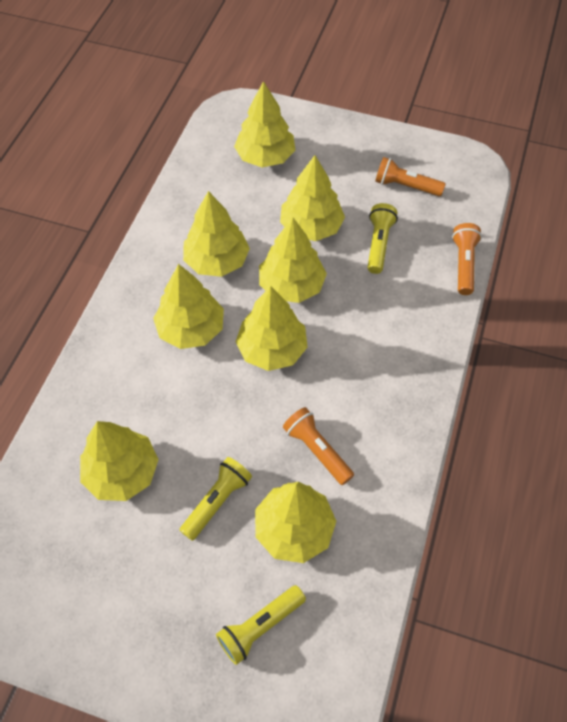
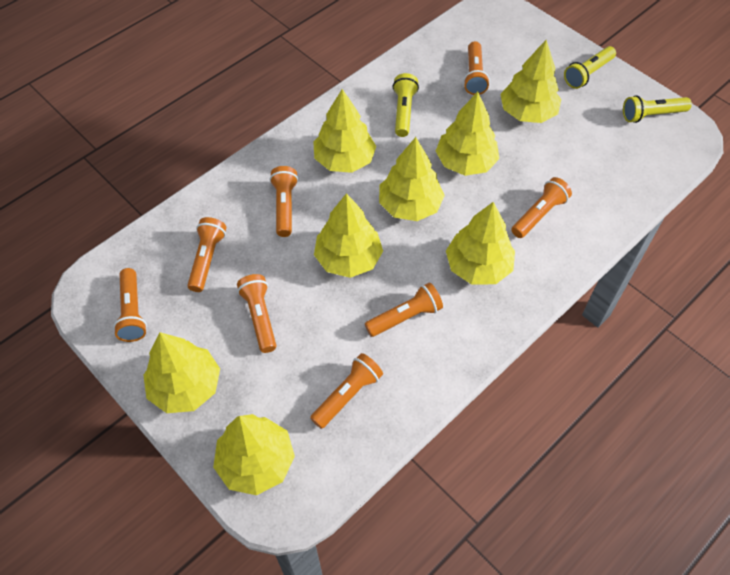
orange flashlight: 3 -> 8

